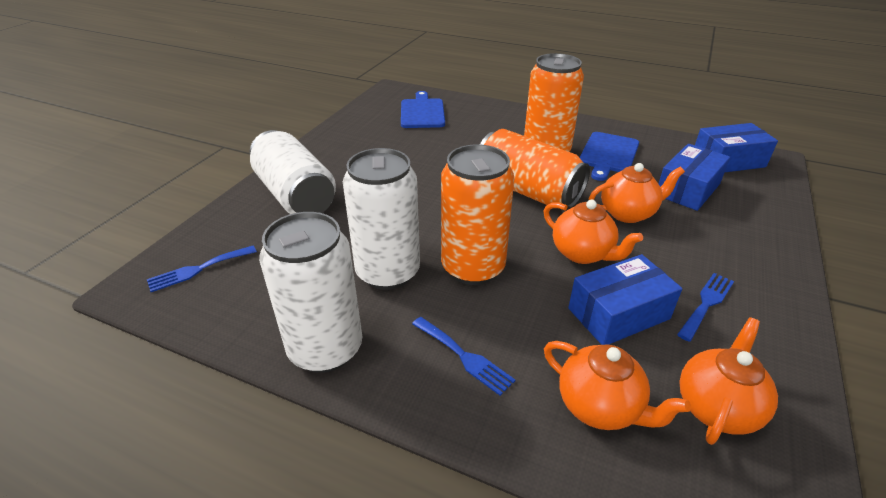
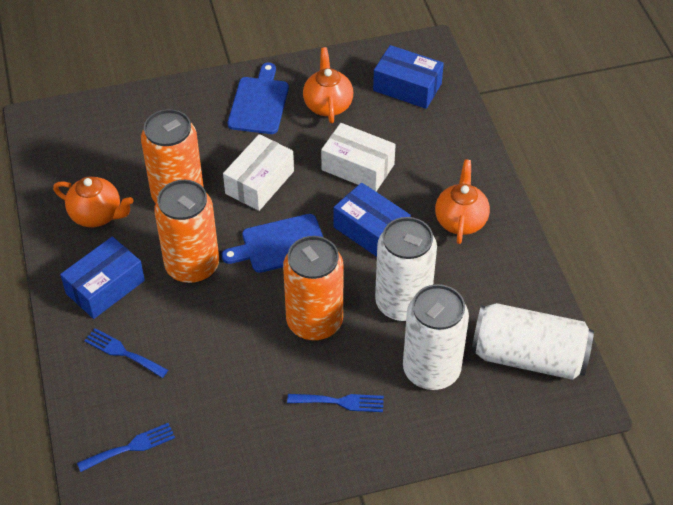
orange teapot: 4 -> 3
white box: 0 -> 2

